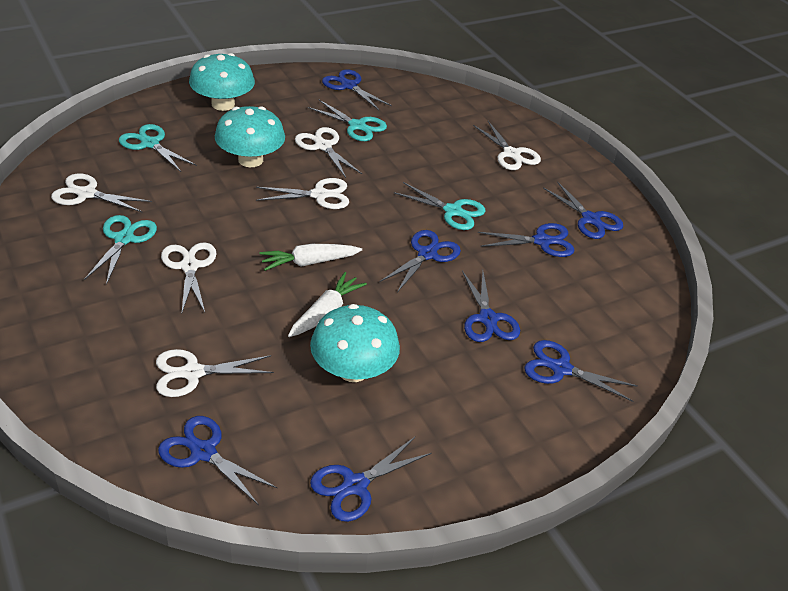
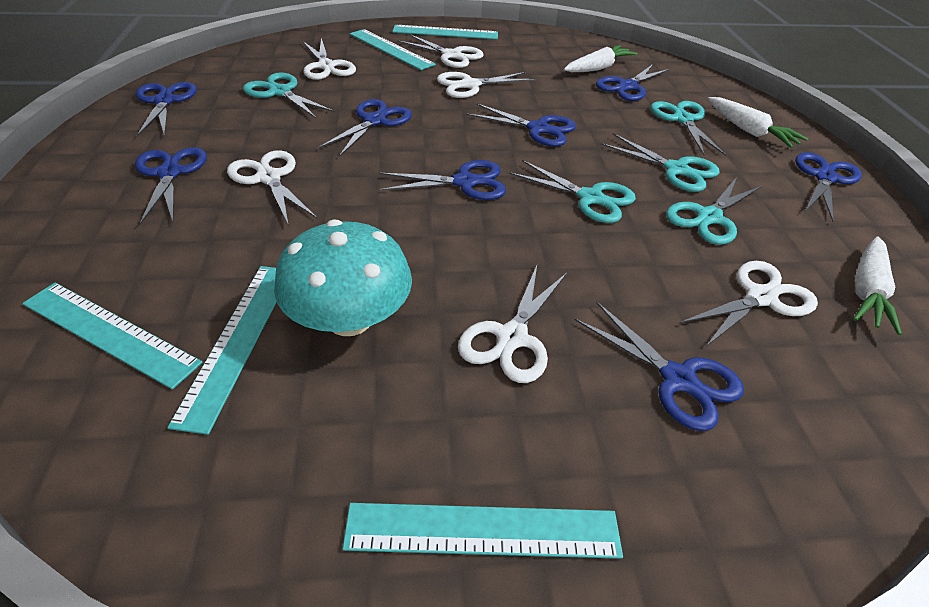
turquoise mushroom: 3 -> 1
turquoise ruler: 0 -> 5
turquoise scissors: 4 -> 5
white carrot: 2 -> 3

